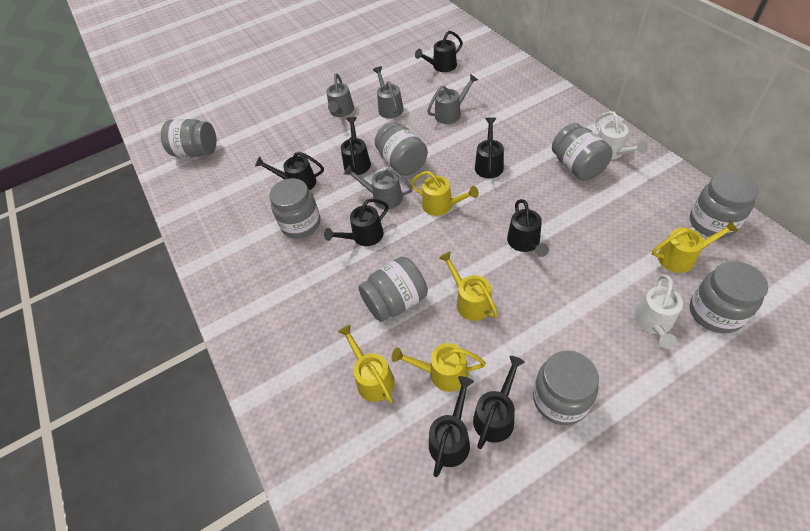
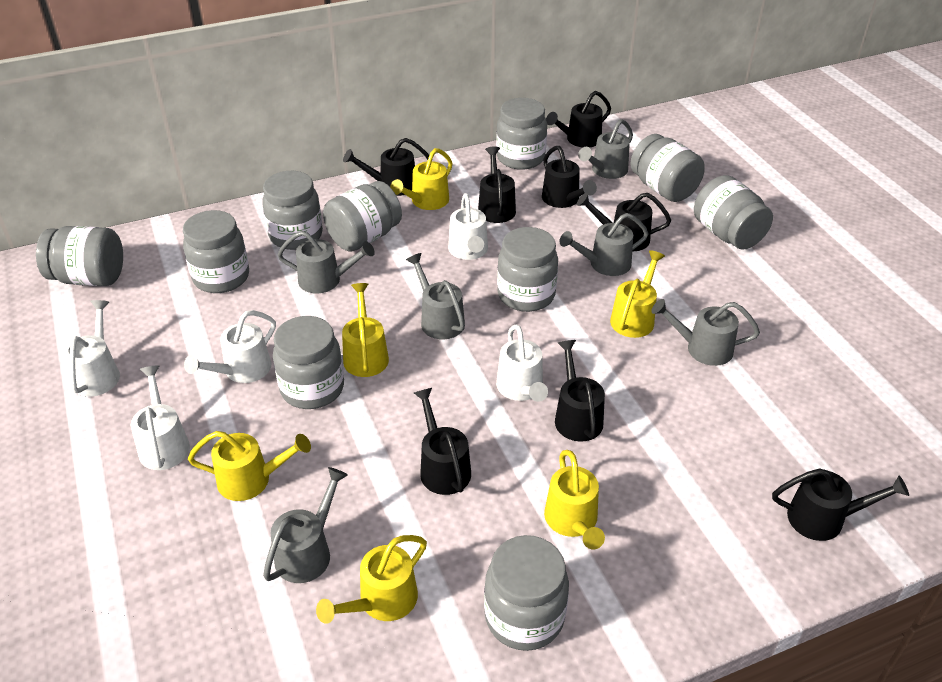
grey jar: 8 -> 10
grey watering can: 4 -> 6
white watering can: 2 -> 5
yellow watering can: 5 -> 6

